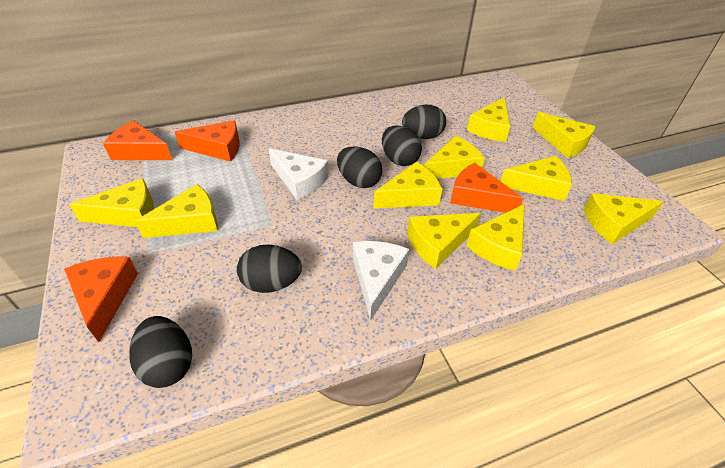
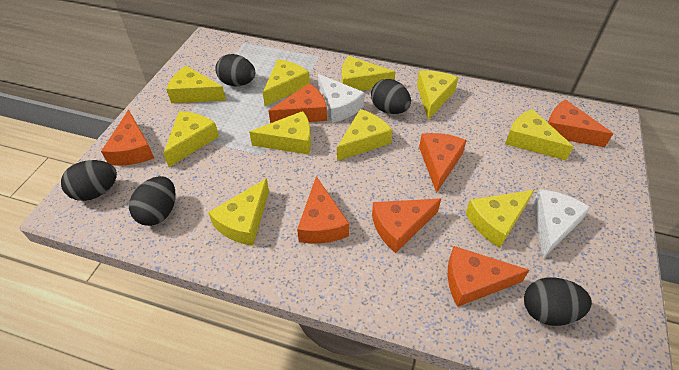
orange cheese: 4 -> 7

